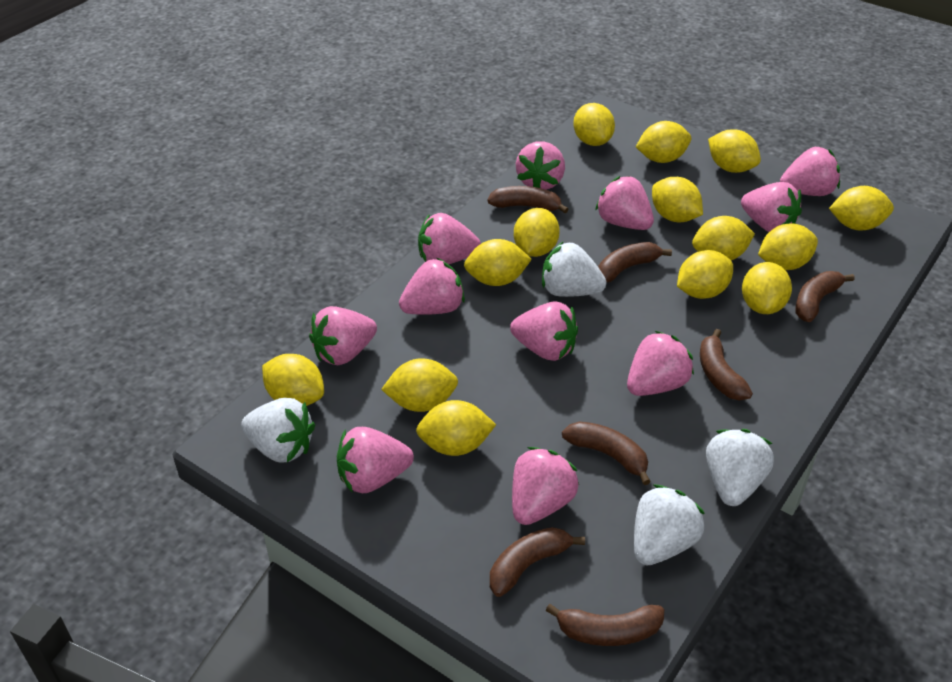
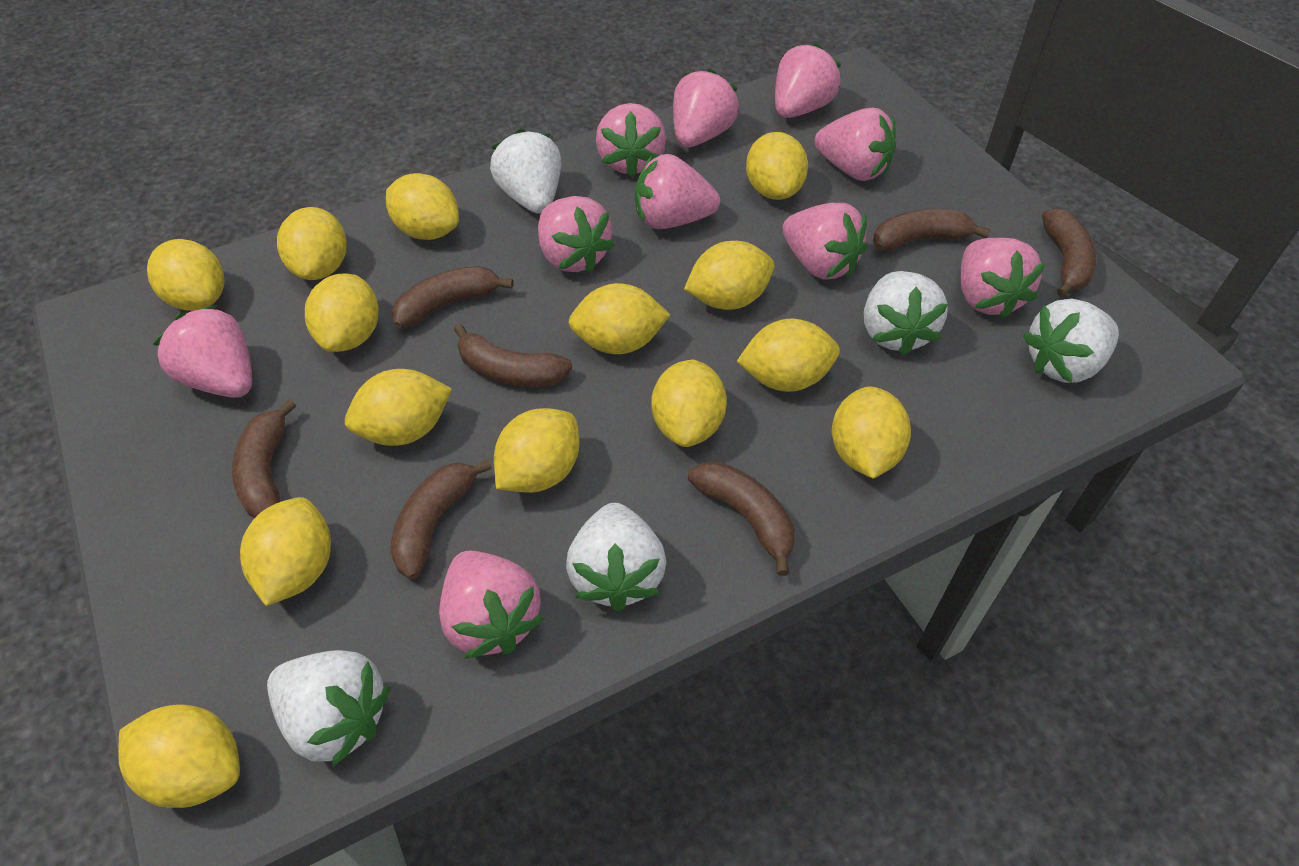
pink strawberry: 11 -> 10
white strawberry: 4 -> 5

